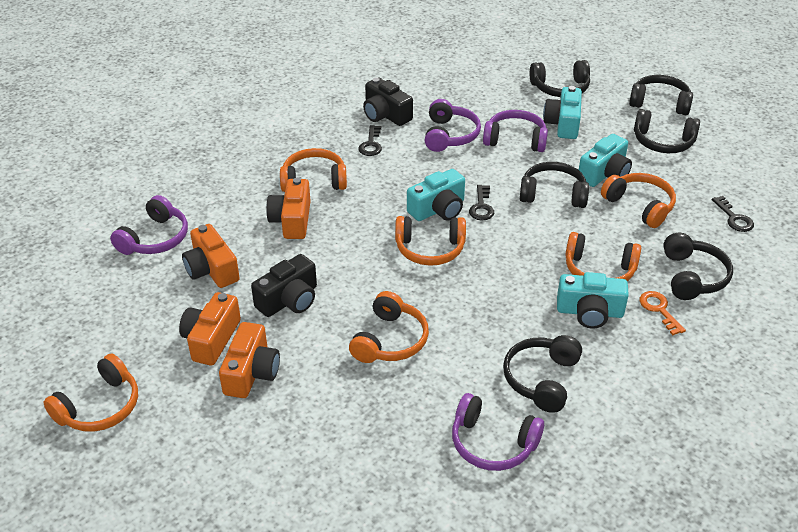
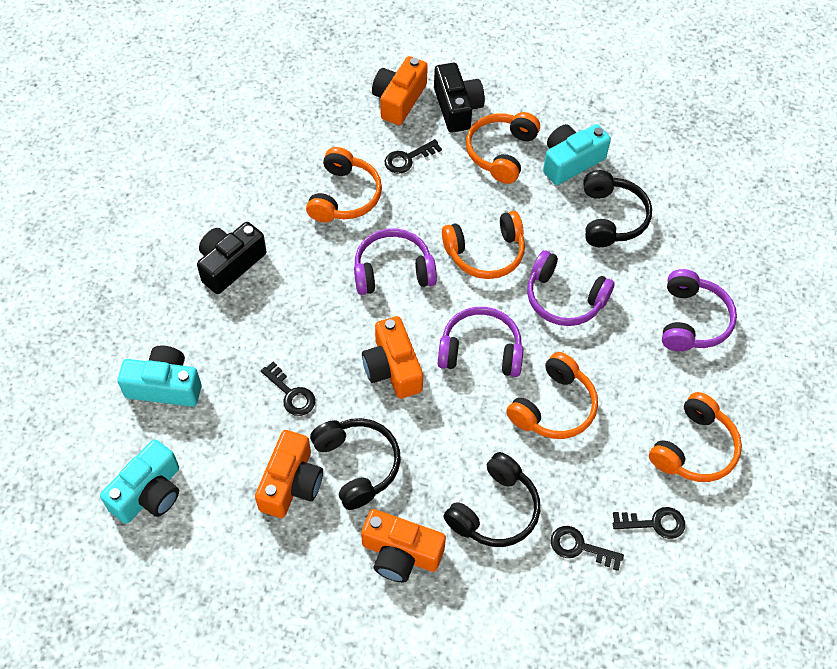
black headphones: 6 -> 3
black key: 3 -> 4
orange headphones: 6 -> 5
orange key: 1 -> 0
turquoise camera: 4 -> 3

